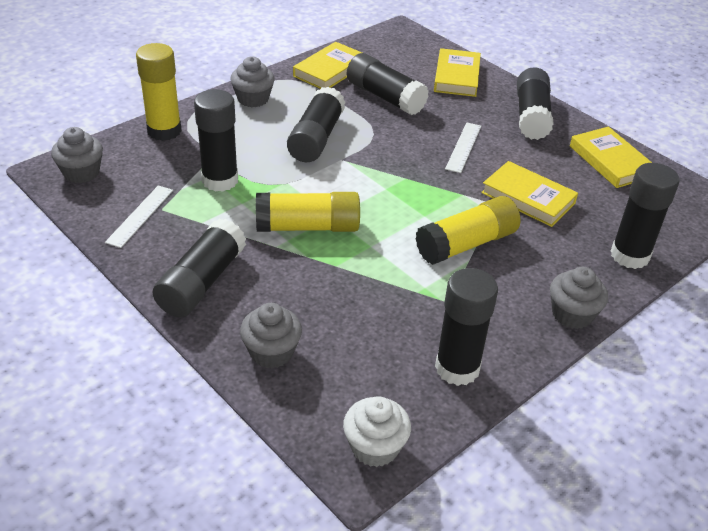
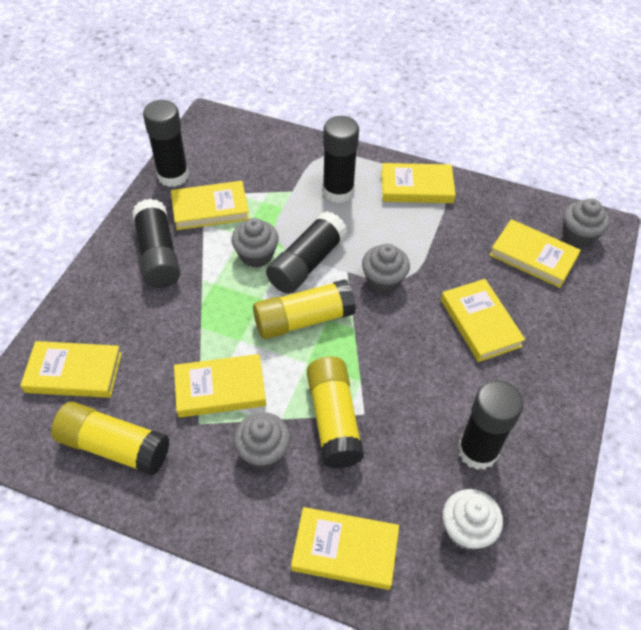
black glue stick: 7 -> 5
white ruler: 2 -> 0
yellow book: 4 -> 7

